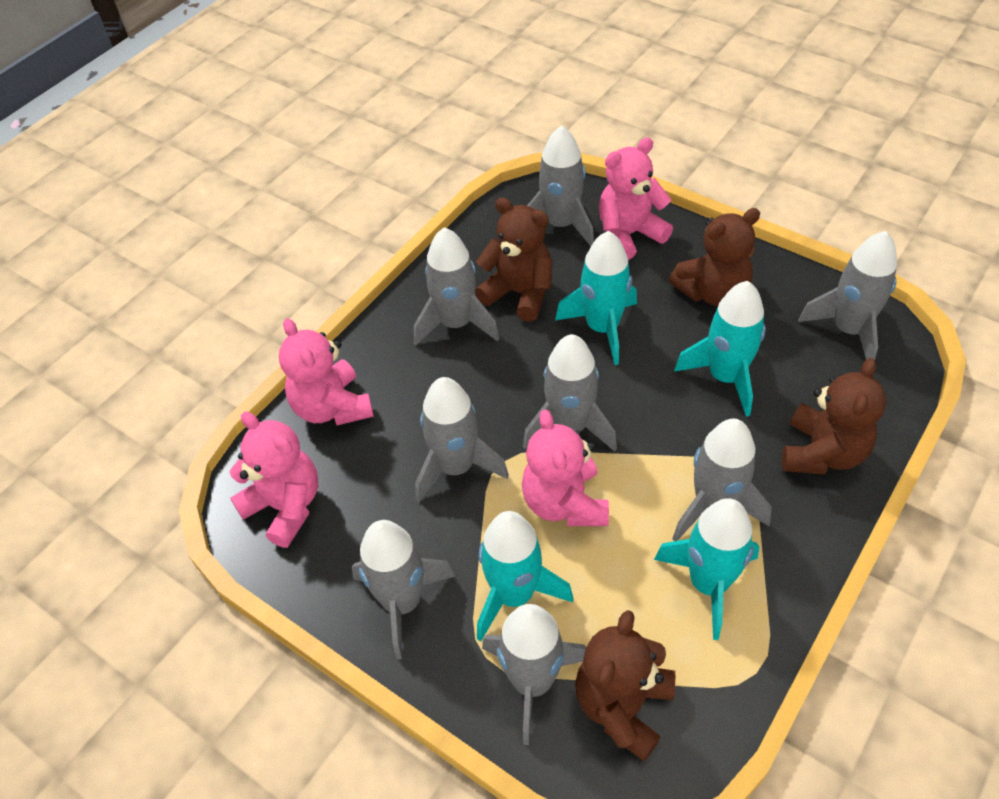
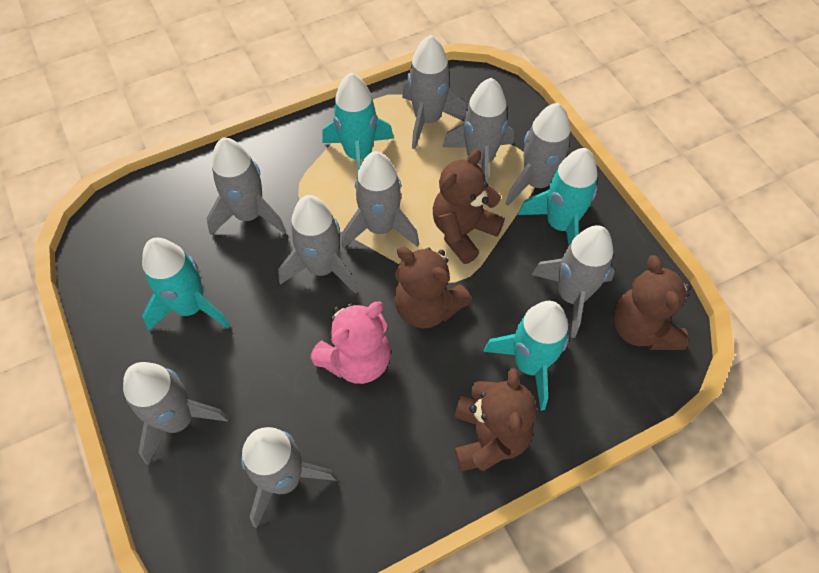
grey rocket: 8 -> 9
pink teddy bear: 4 -> 1

